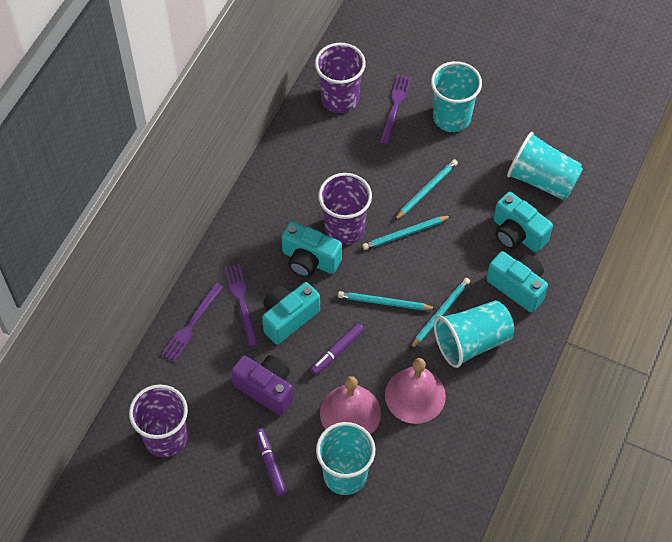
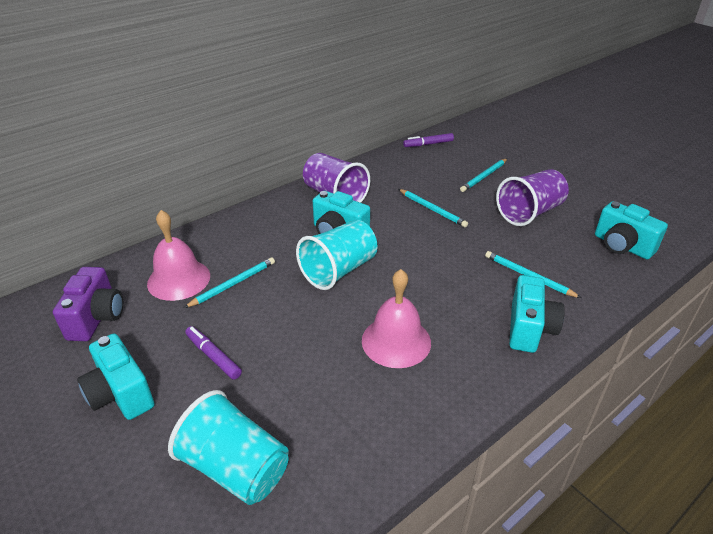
purple cup: 3 -> 2
purple fork: 3 -> 0
turquoise cup: 4 -> 2

